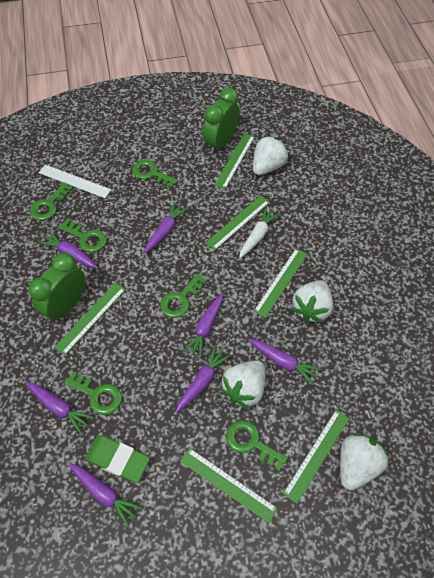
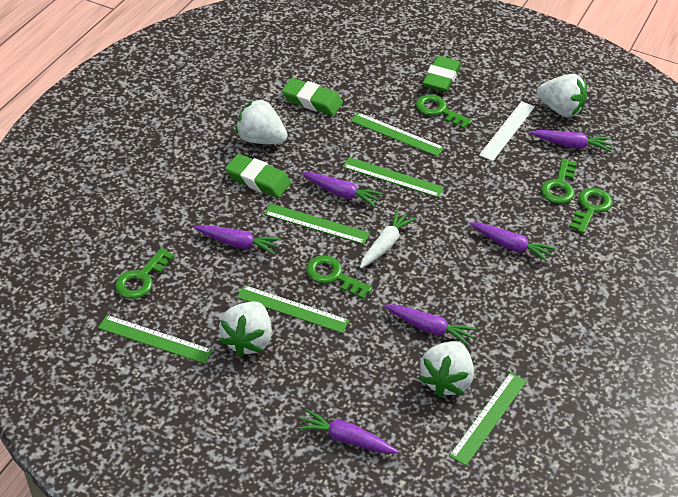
green clock: 2 -> 0
green eraser: 1 -> 3
green key: 6 -> 5
purple carrot: 7 -> 6

